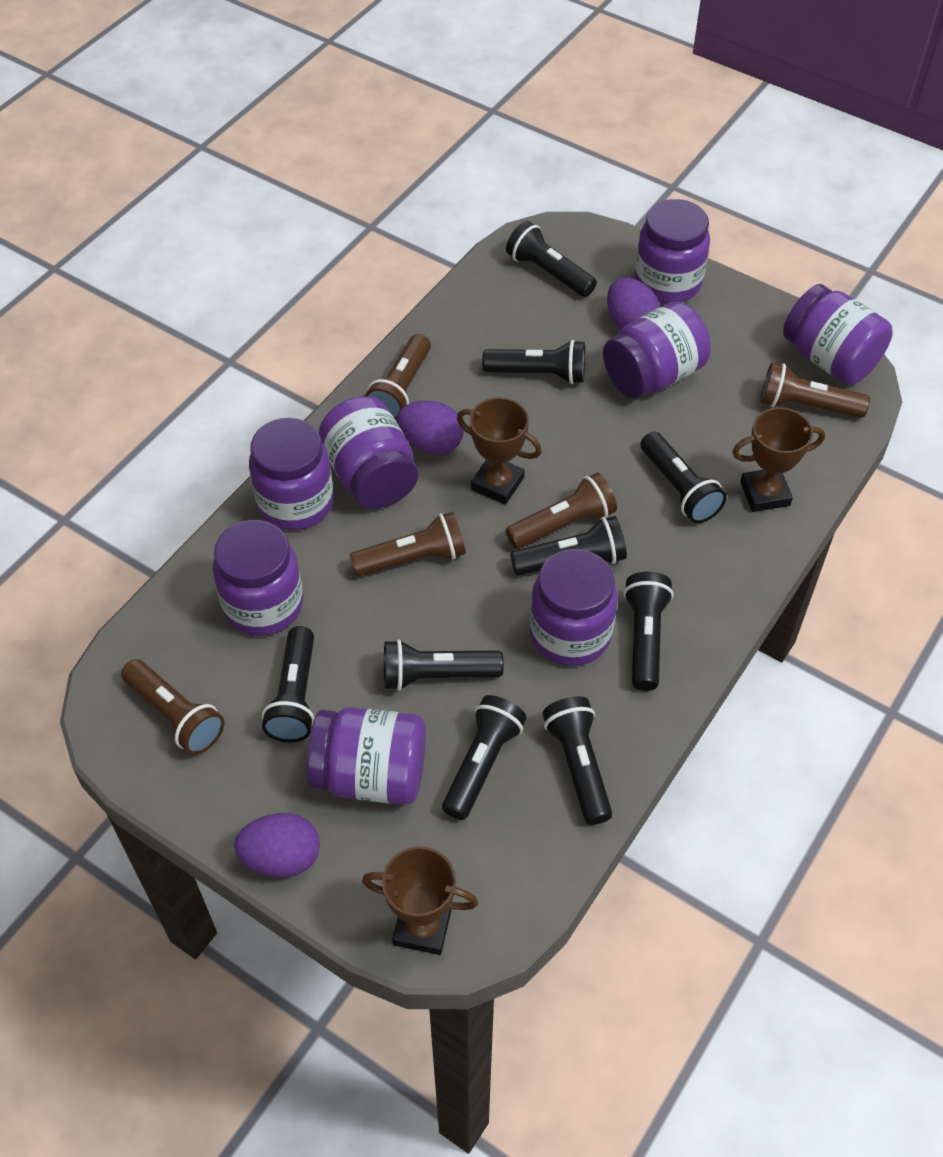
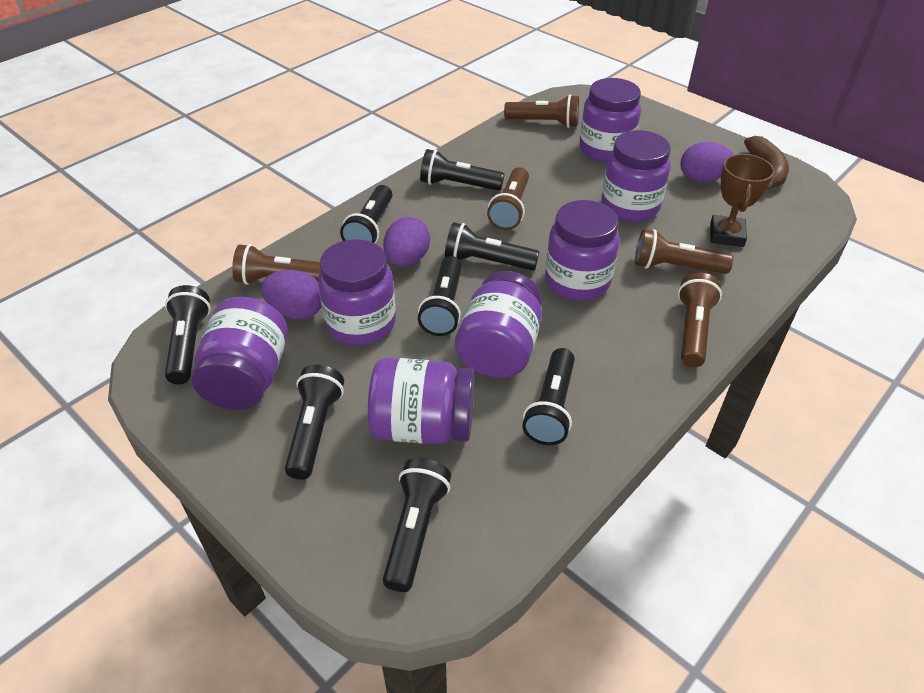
black flashlight: 9 -> 8
brown banana: 0 -> 1
brown trophy: 3 -> 1
purple jar: 8 -> 7

